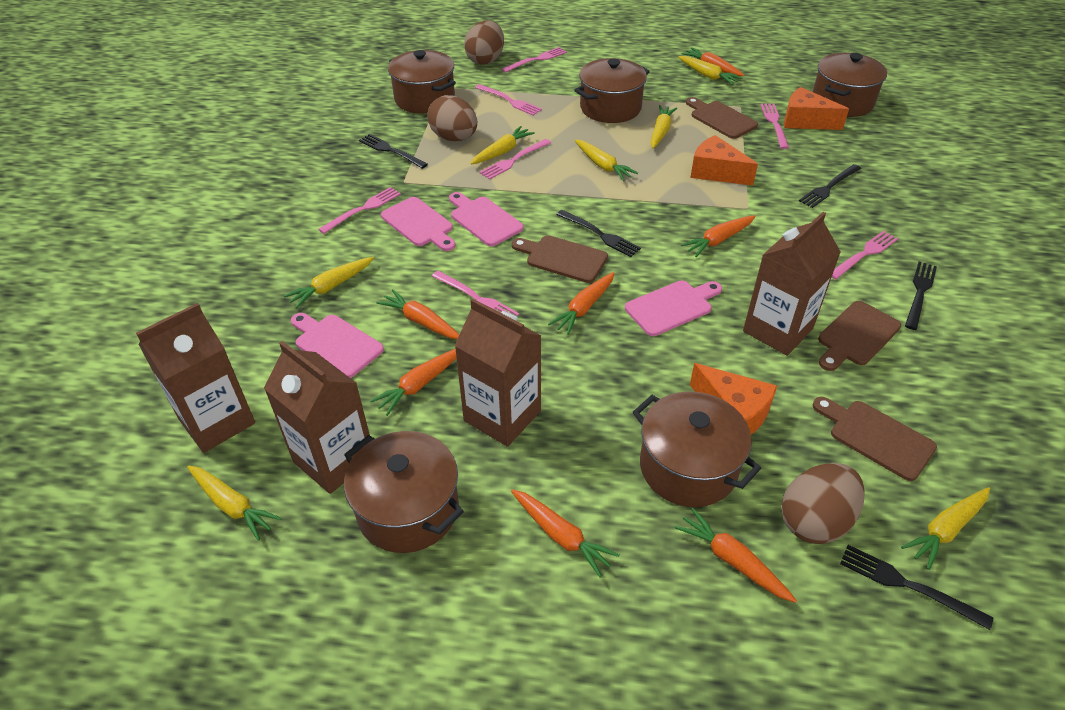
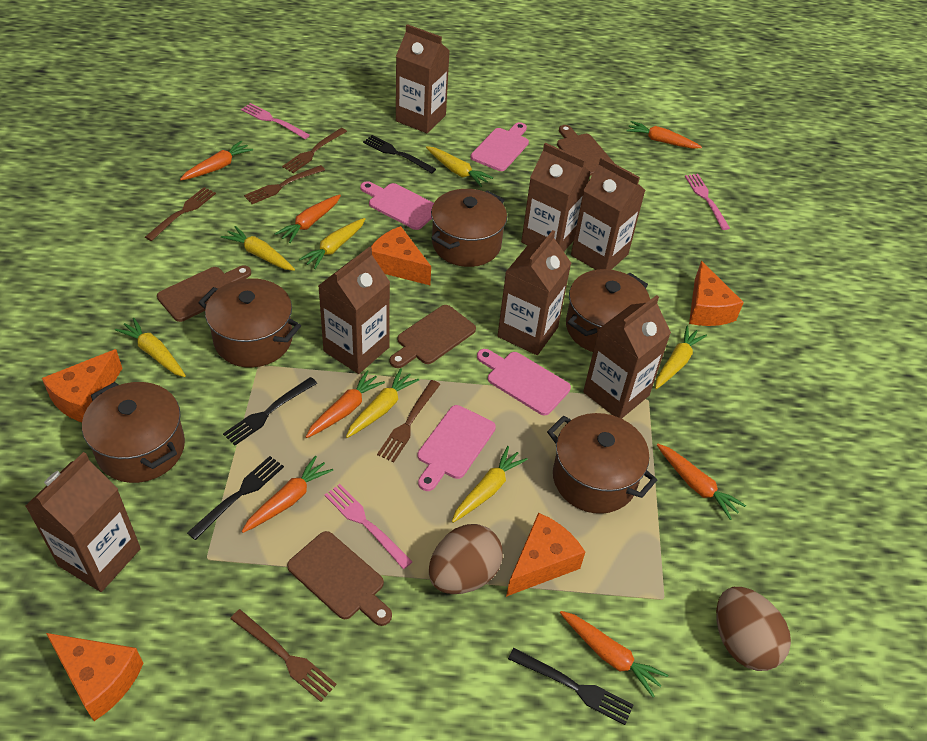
black fork: 5 -> 4
brown carton: 4 -> 7
brown egg: 3 -> 2
brown fork: 0 -> 5
orange cheese: 3 -> 5
pink fork: 7 -> 3

